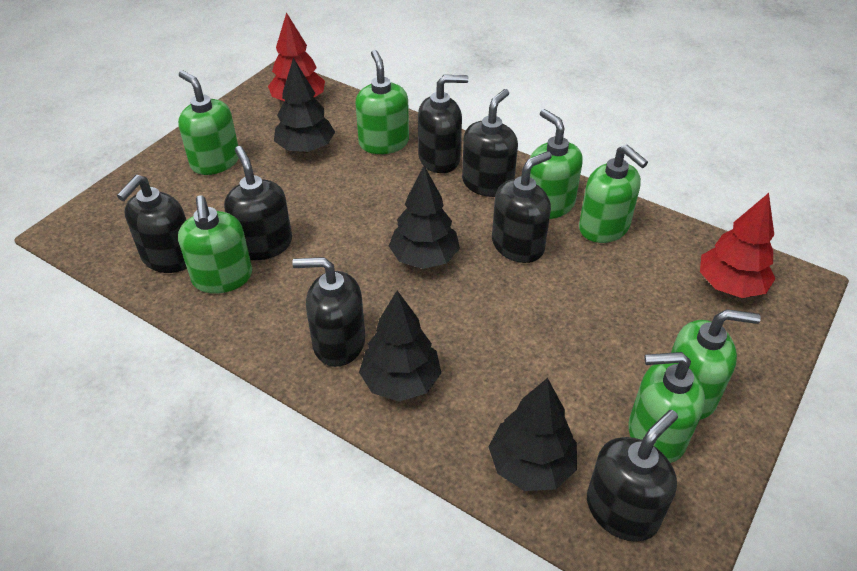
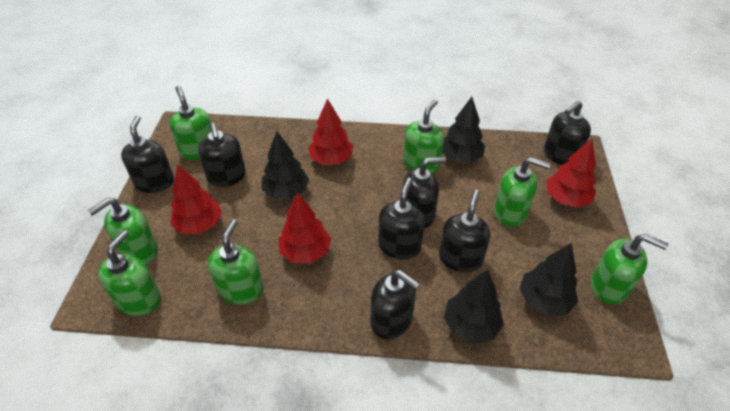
red tree: 2 -> 4

